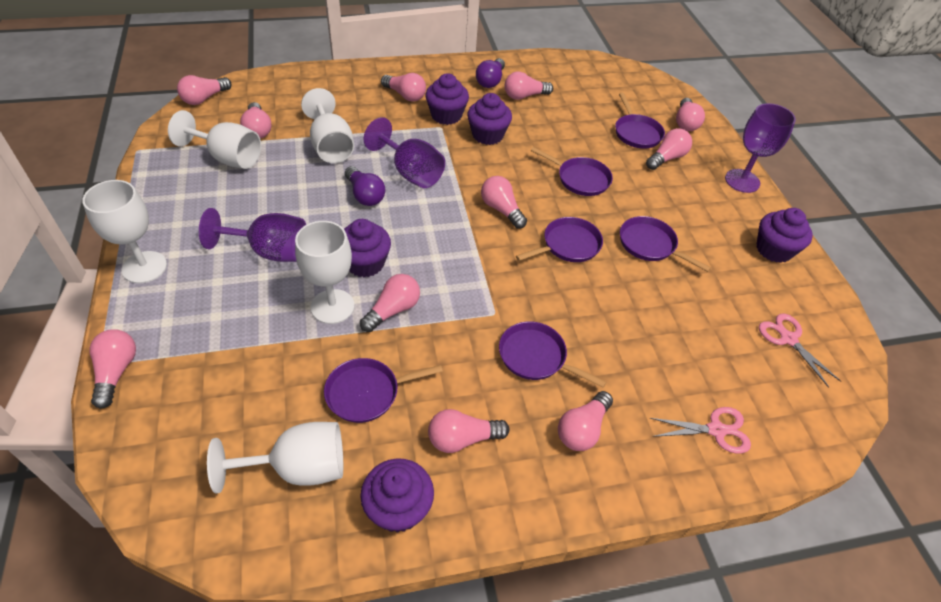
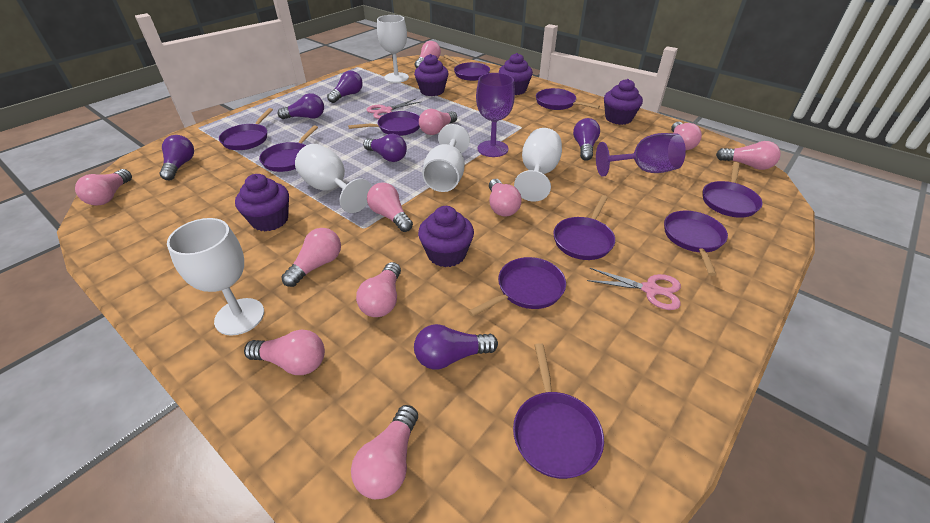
purple goblet: 3 -> 2
purple light bulb: 2 -> 6
purple pan: 6 -> 10

